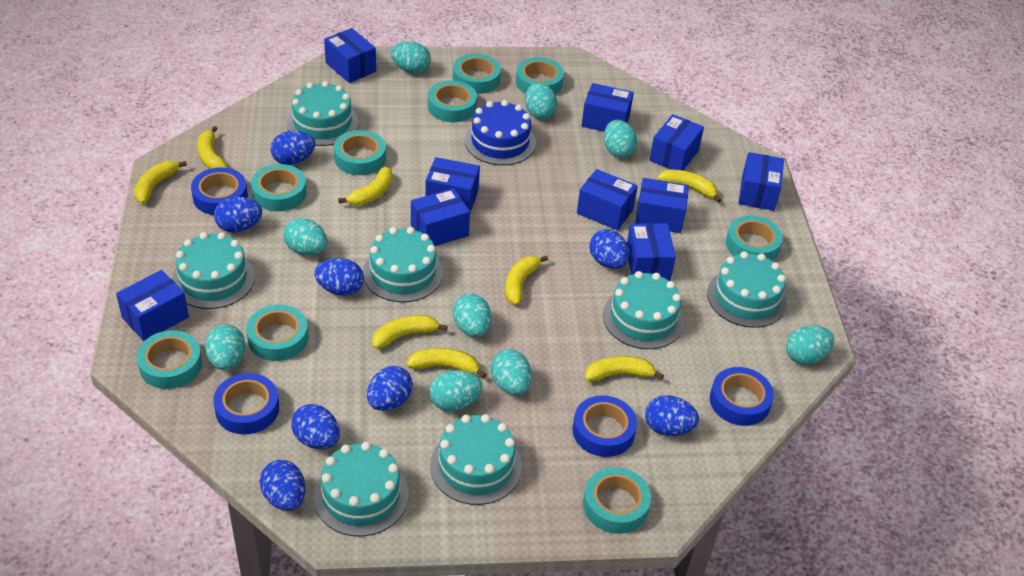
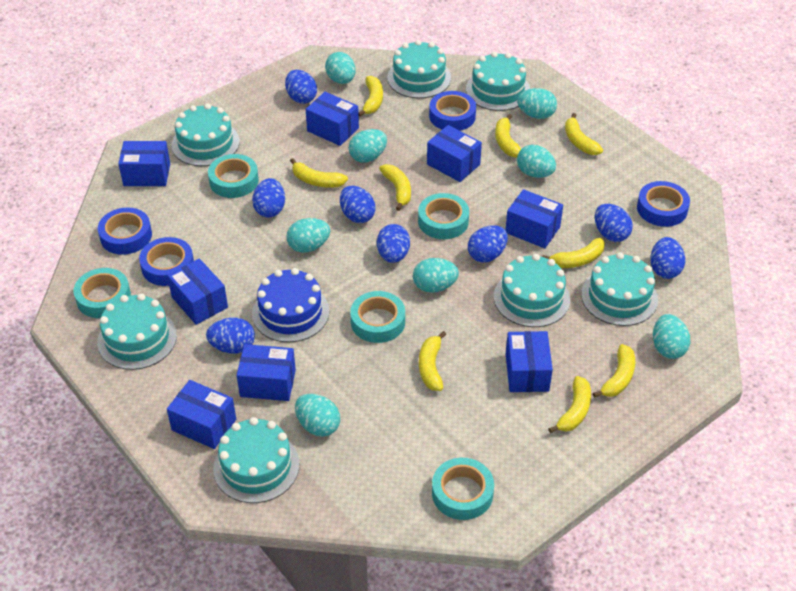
blue box: 10 -> 8
turquoise egg: 9 -> 8
turquoise tape: 9 -> 5
yellow banana: 8 -> 9

